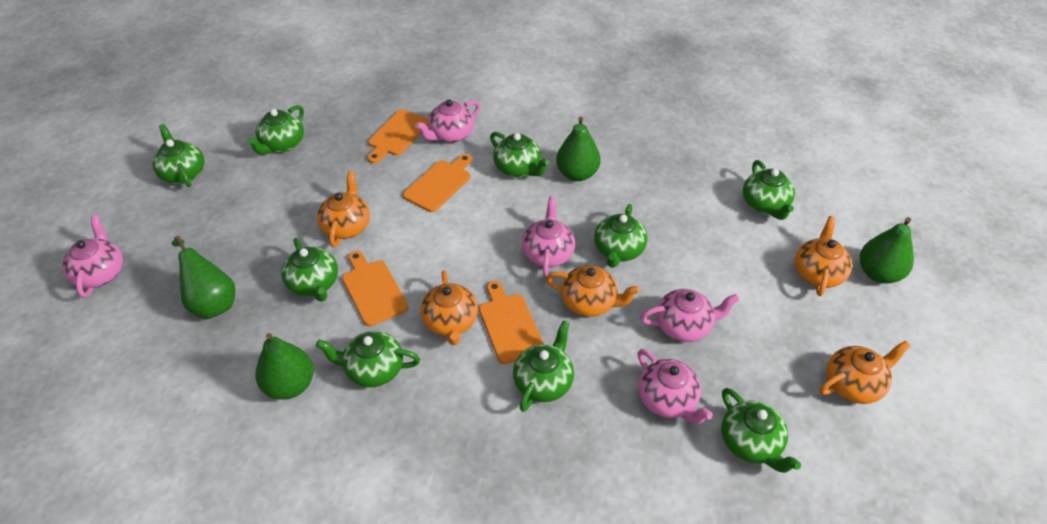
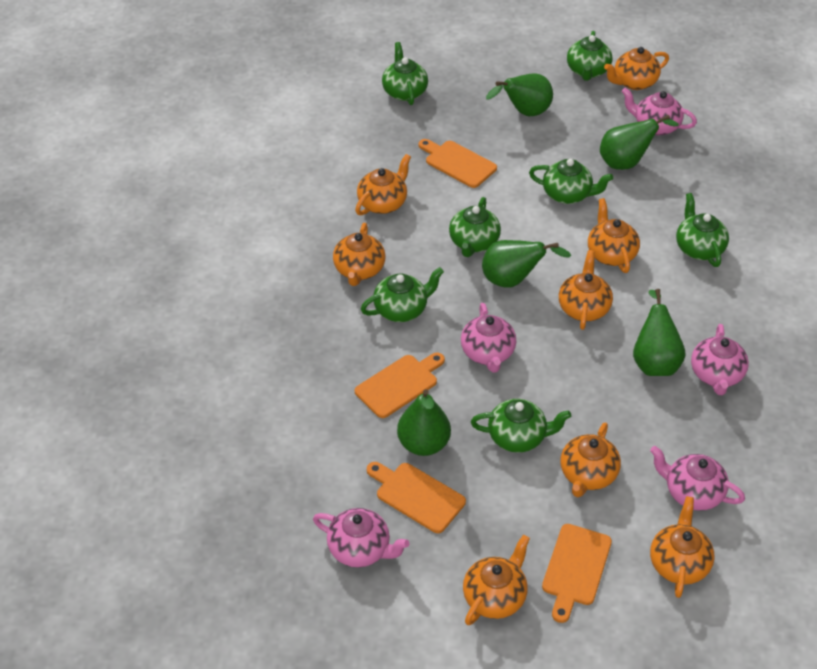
green pear: 4 -> 5
green teapot: 9 -> 7
orange teapot: 5 -> 8

